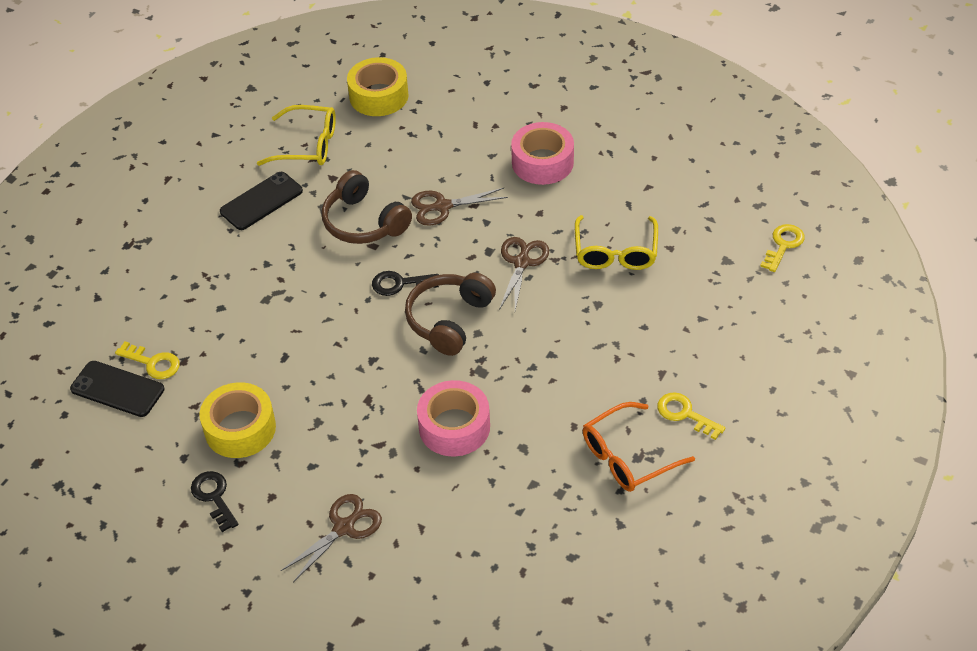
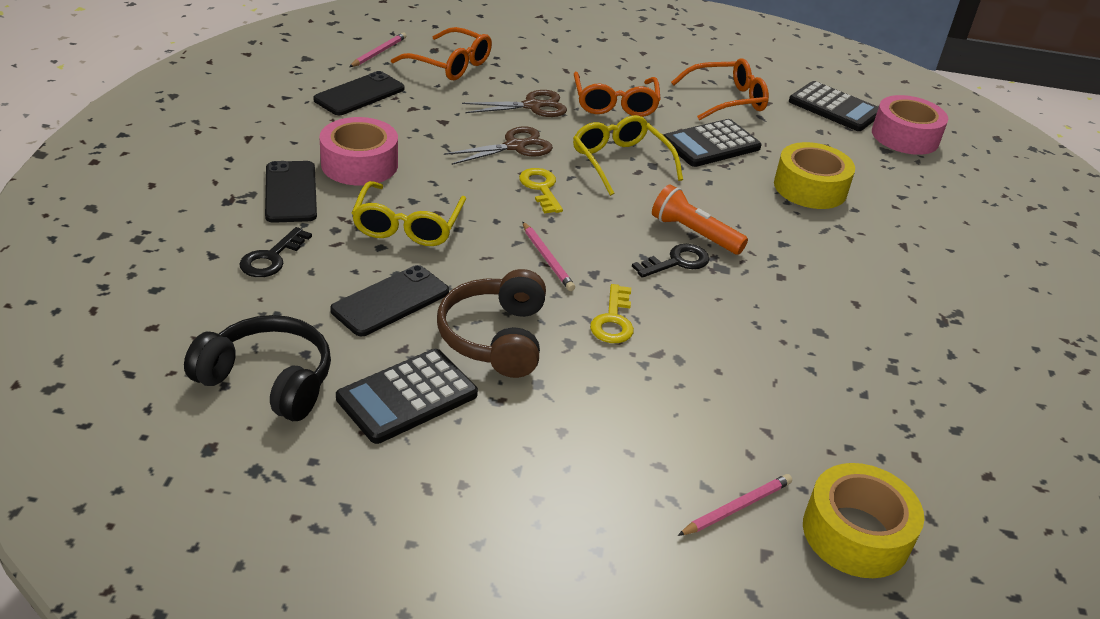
black calculator: 0 -> 3
black headphones: 0 -> 1
black phone: 2 -> 3
brown headphones: 2 -> 1
brown scissors: 3 -> 2
orange flashlight: 0 -> 1
orange glasses: 1 -> 3
pink pencil: 0 -> 3
yellow key: 3 -> 2

